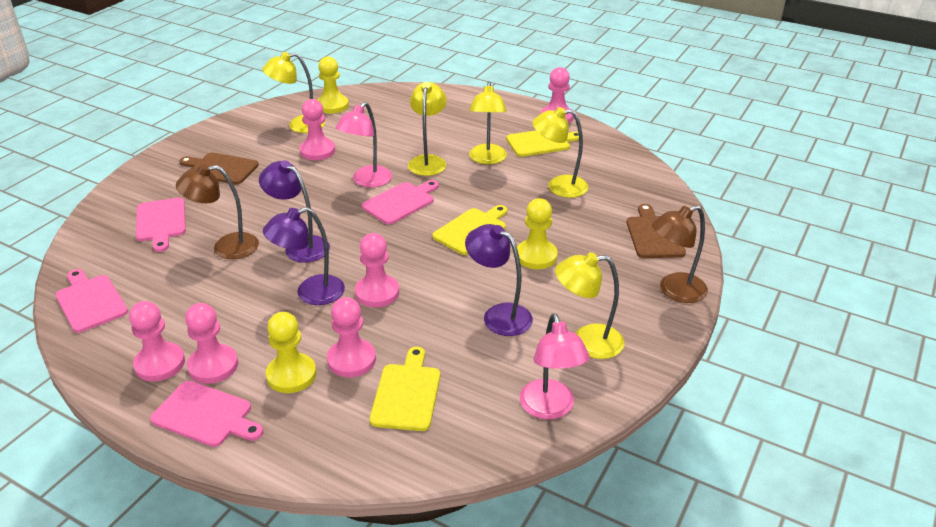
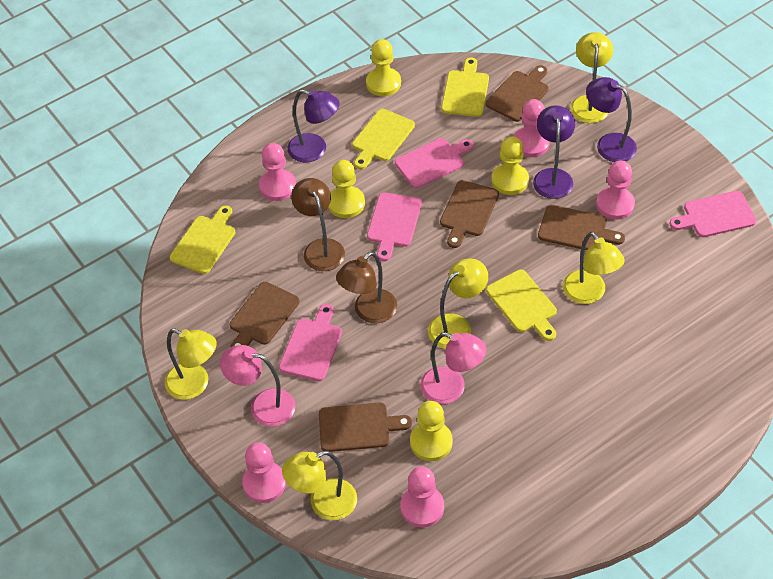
brown cutting board: 2 -> 5
pink pawn: 6 -> 5
yellow cutting board: 3 -> 4
yellow pawn: 3 -> 4

